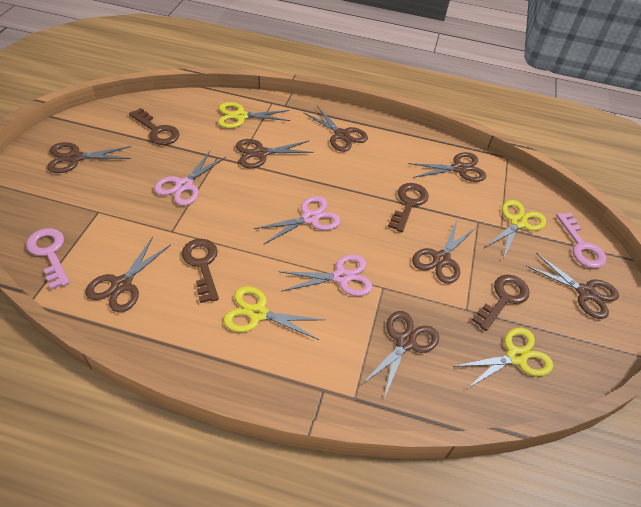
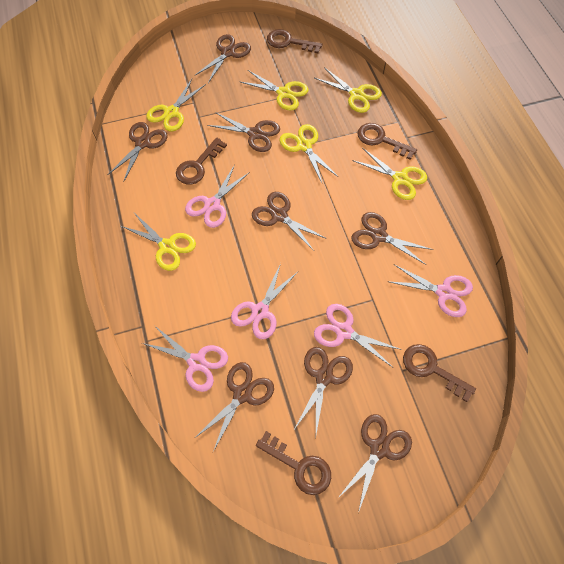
brown key: 4 -> 5
pink key: 2 -> 0
pink scissors: 3 -> 5
yellow scissors: 4 -> 6

